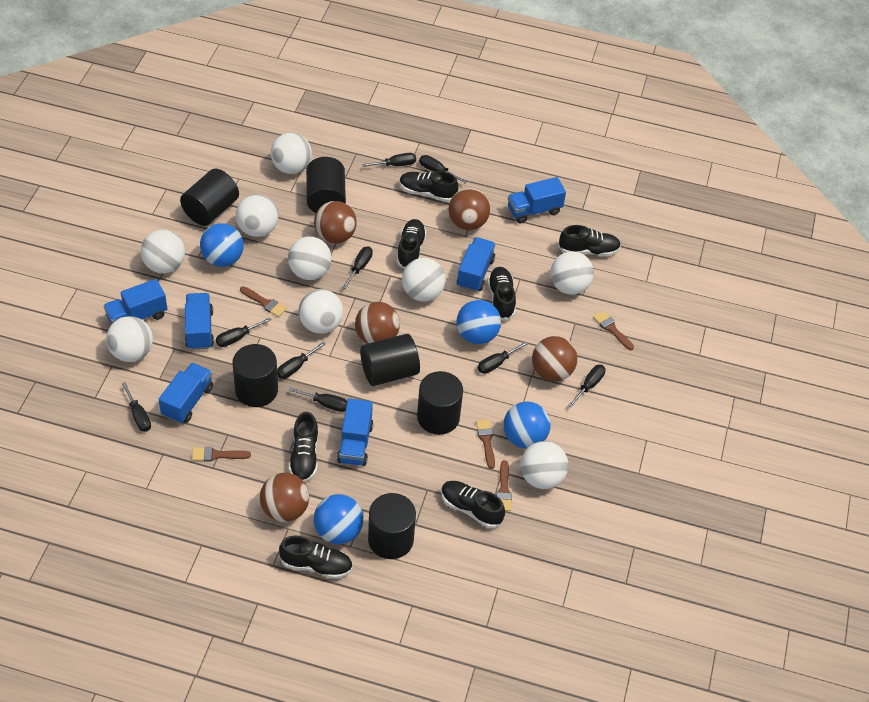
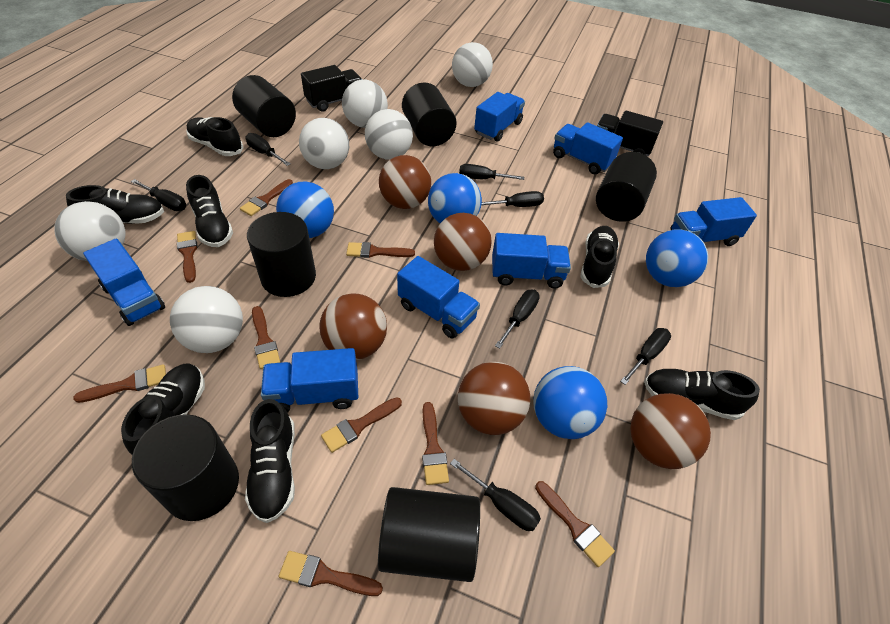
black screwdriver: 9 -> 7
black truck: 0 -> 2
blue truck: 6 -> 7
brown brush: 5 -> 9
white ball: 9 -> 6

